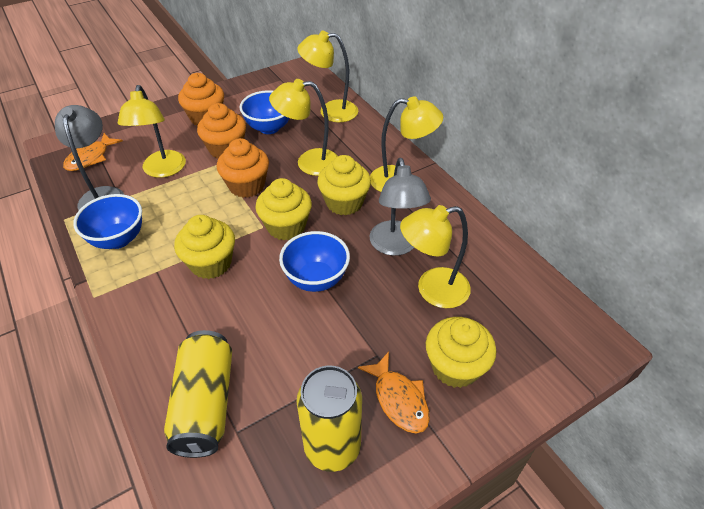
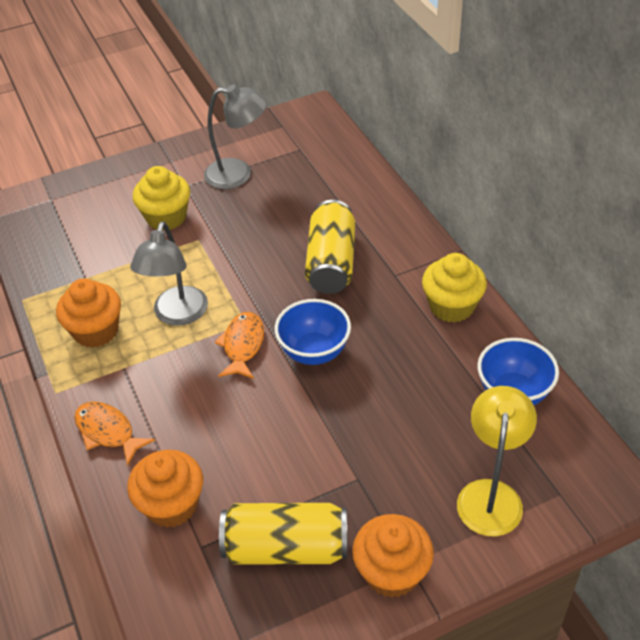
blue bowl: 3 -> 2
yellow cupcake: 4 -> 2
yellow lamp: 5 -> 1

